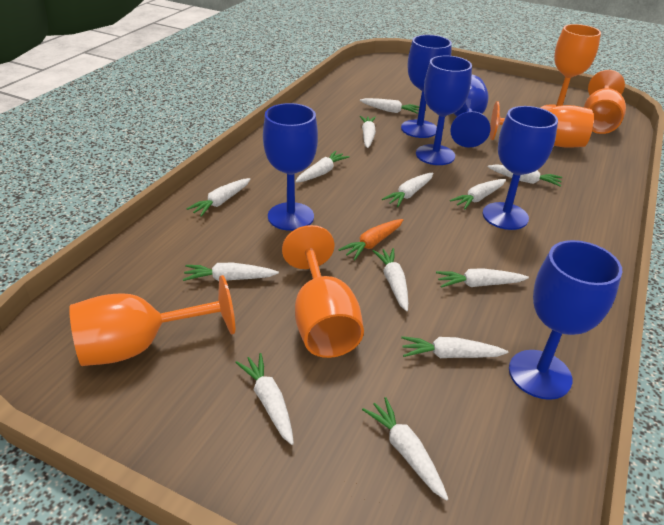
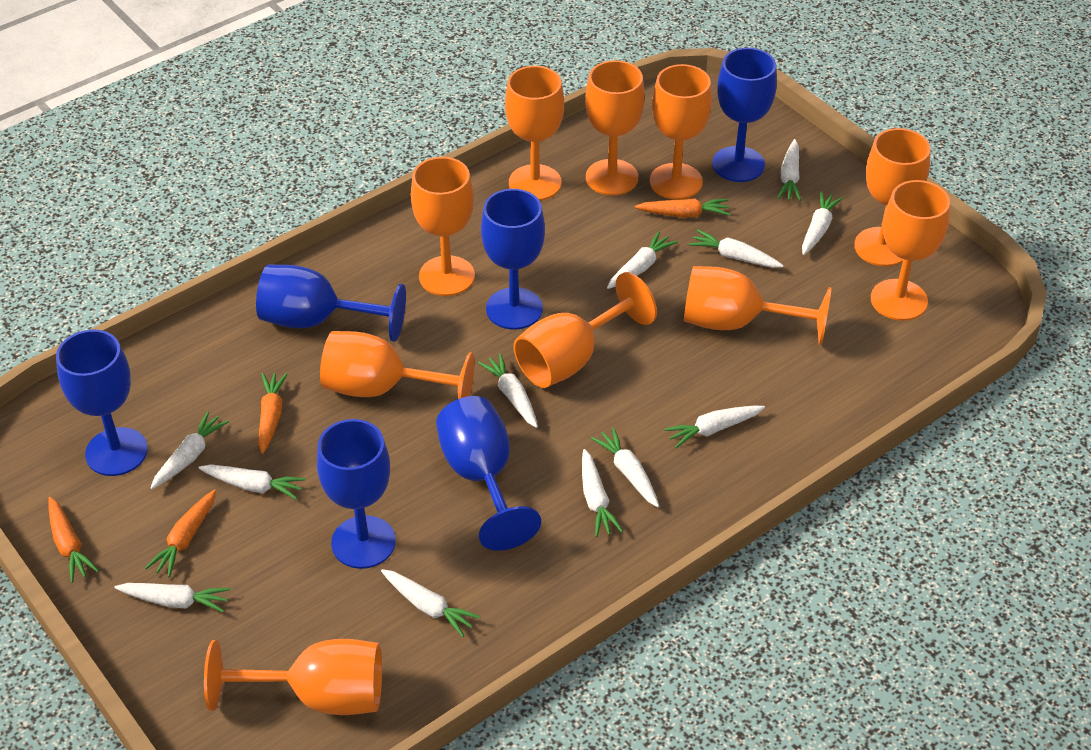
orange carrot: 1 -> 4
orange goblet: 5 -> 10
white carrot: 13 -> 12

